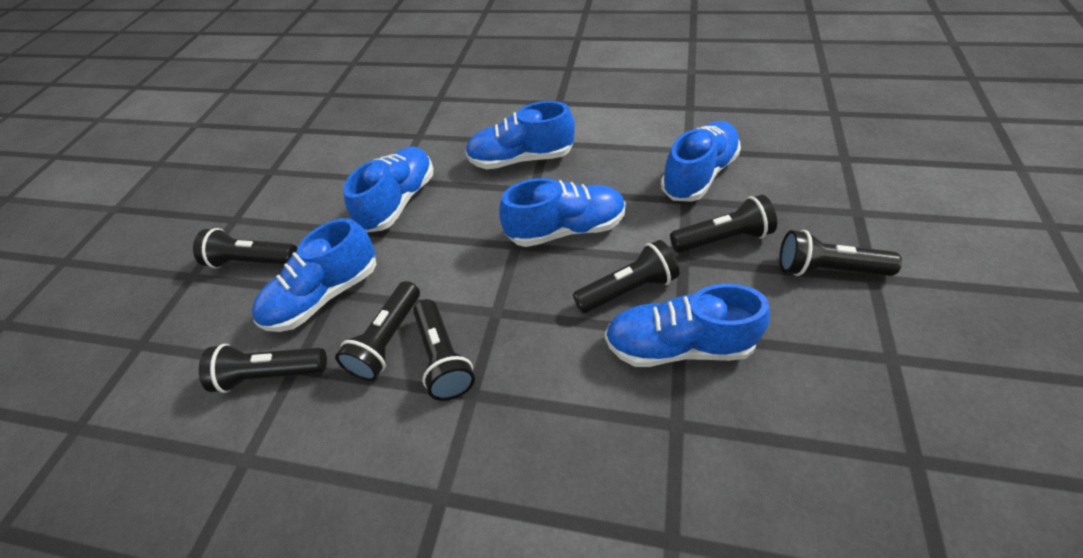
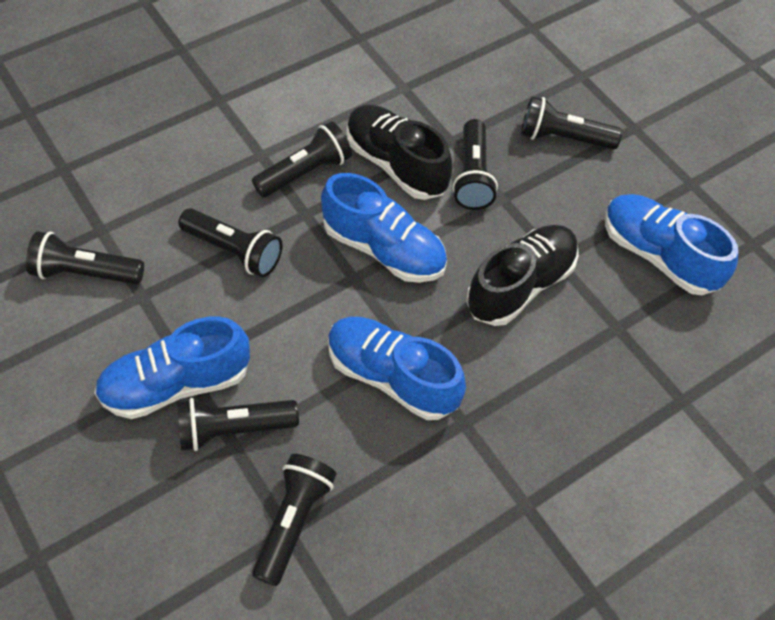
black shoe: 0 -> 2
blue shoe: 6 -> 4

